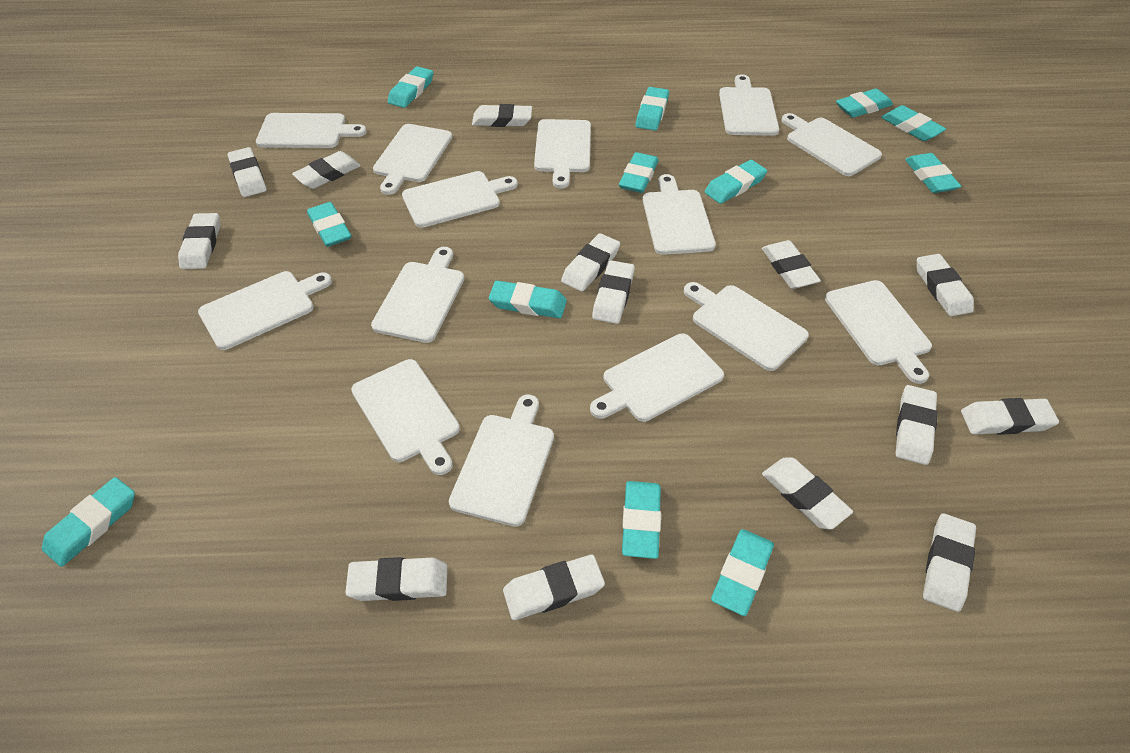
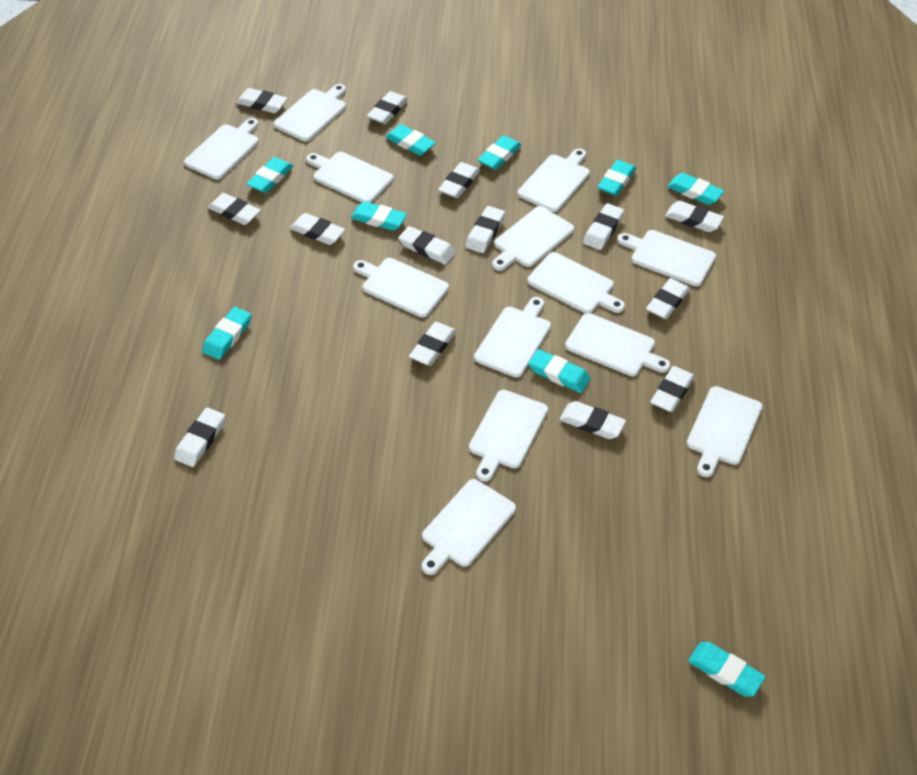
turquoise eraser: 12 -> 9
white cutting board: 14 -> 13

